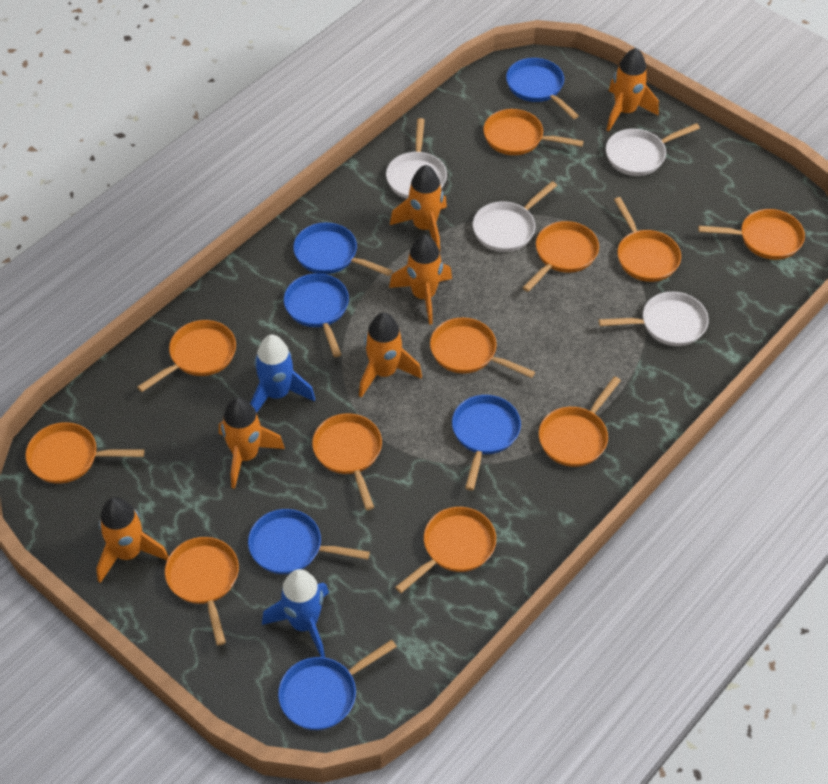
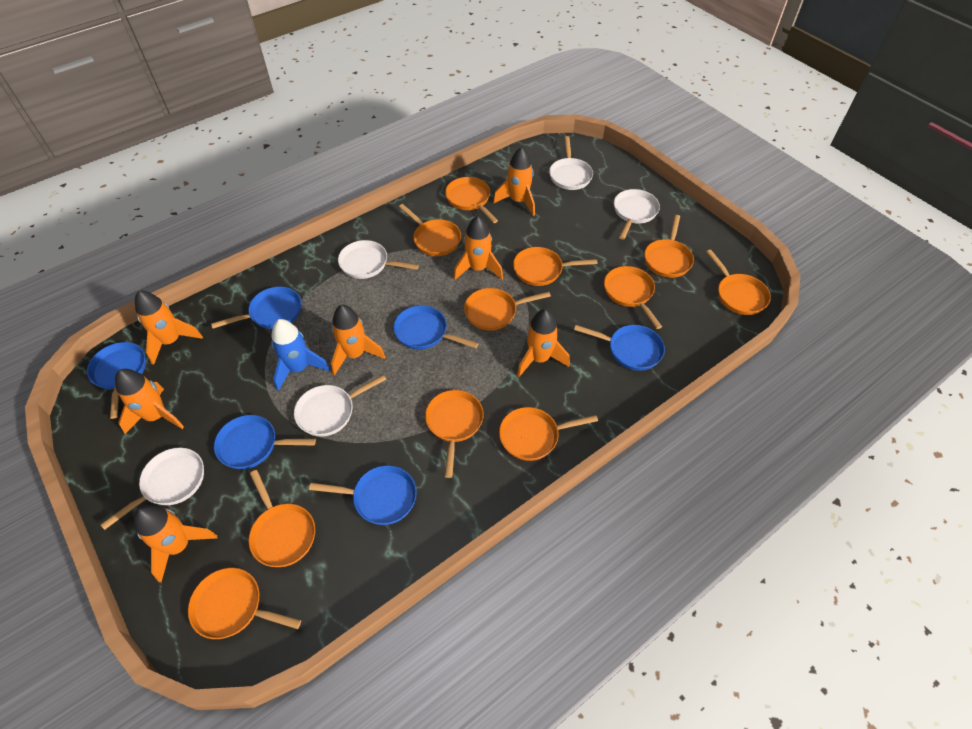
blue rocket: 2 -> 1
orange rocket: 6 -> 7
white pan: 4 -> 5

